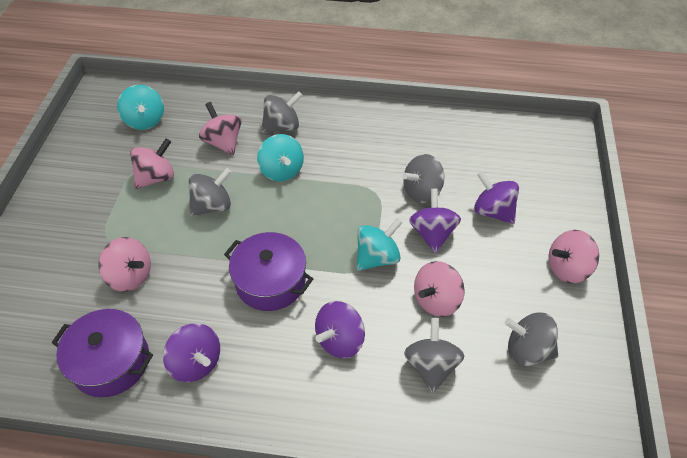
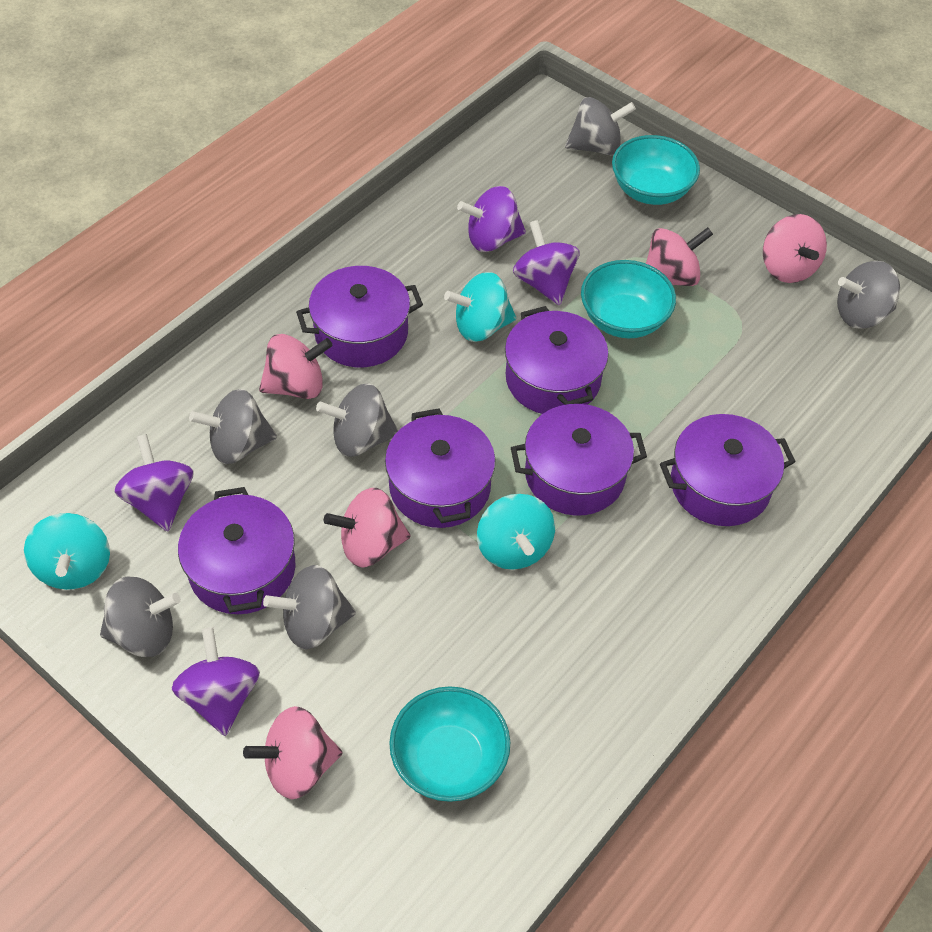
grey spinning top: 5 -> 6
purple pot: 2 -> 6
turquoise bowl: 0 -> 3

